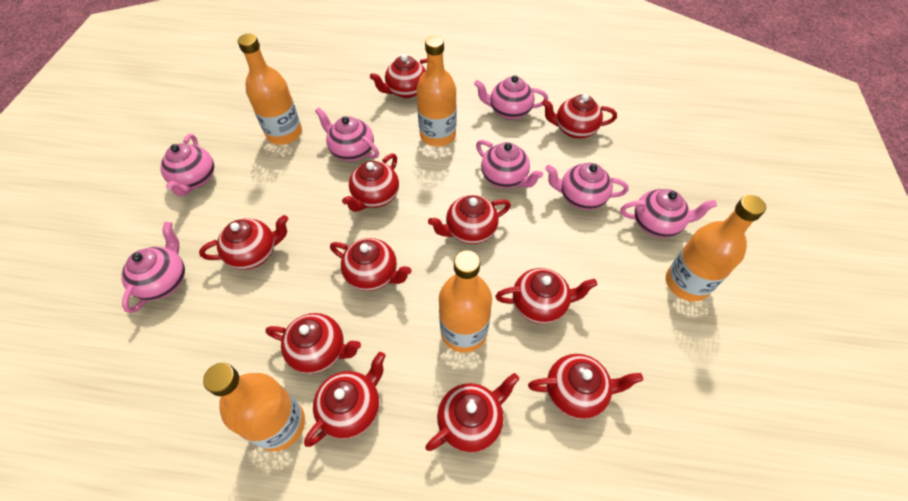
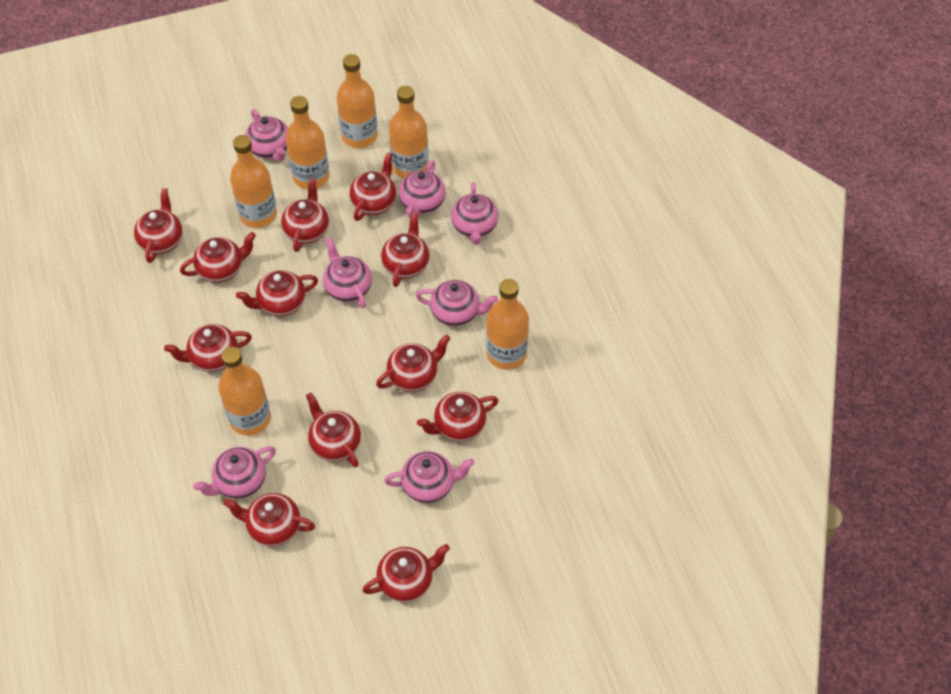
orange bottle: 5 -> 6
red teapot: 11 -> 12

